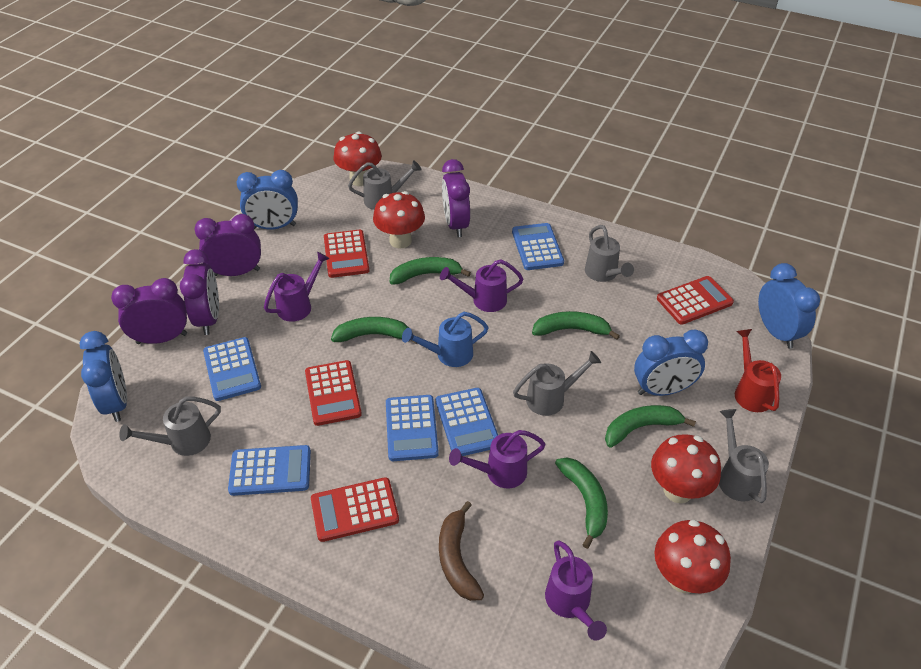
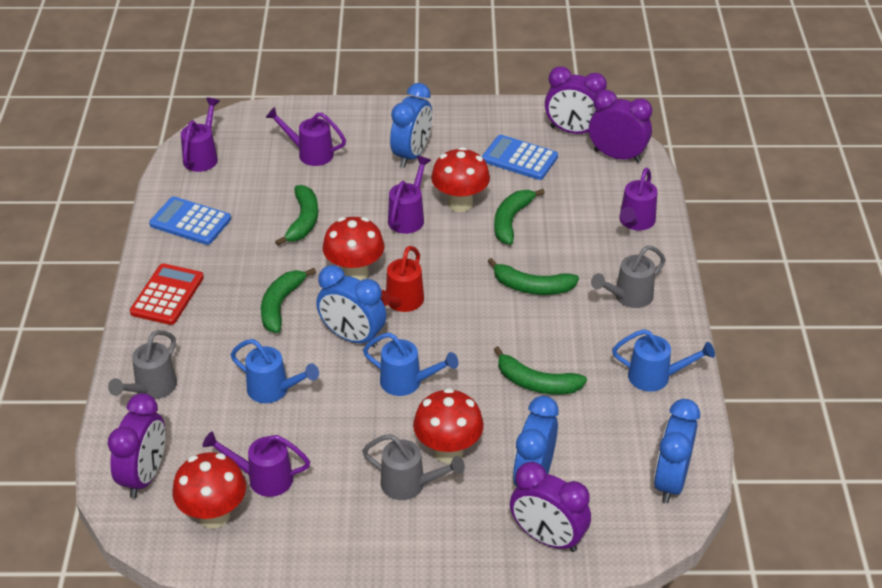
blue calculator: 5 -> 2
blue watering can: 1 -> 3
brown banana: 1 -> 0
grey watering can: 5 -> 3
purple watering can: 4 -> 5
red calculator: 4 -> 1

